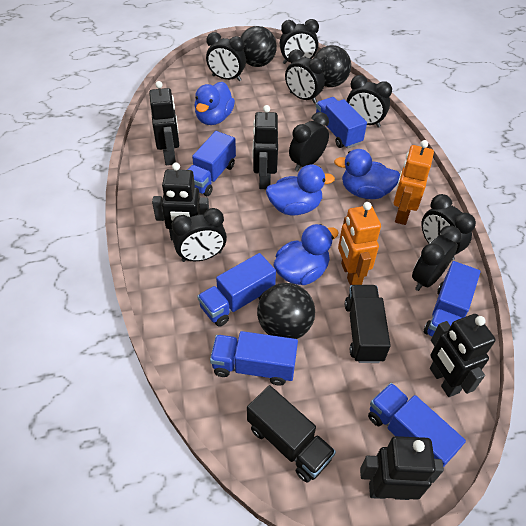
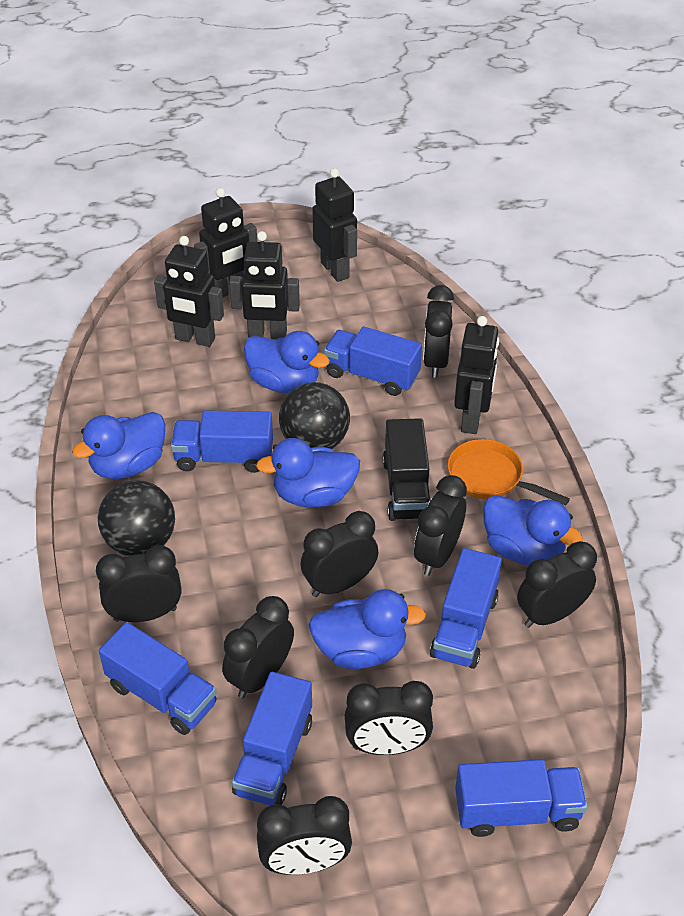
black ball: 3 -> 2
black truck: 2 -> 1
blue duck: 4 -> 5
orange pan: 0 -> 1
orange robot: 2 -> 0

